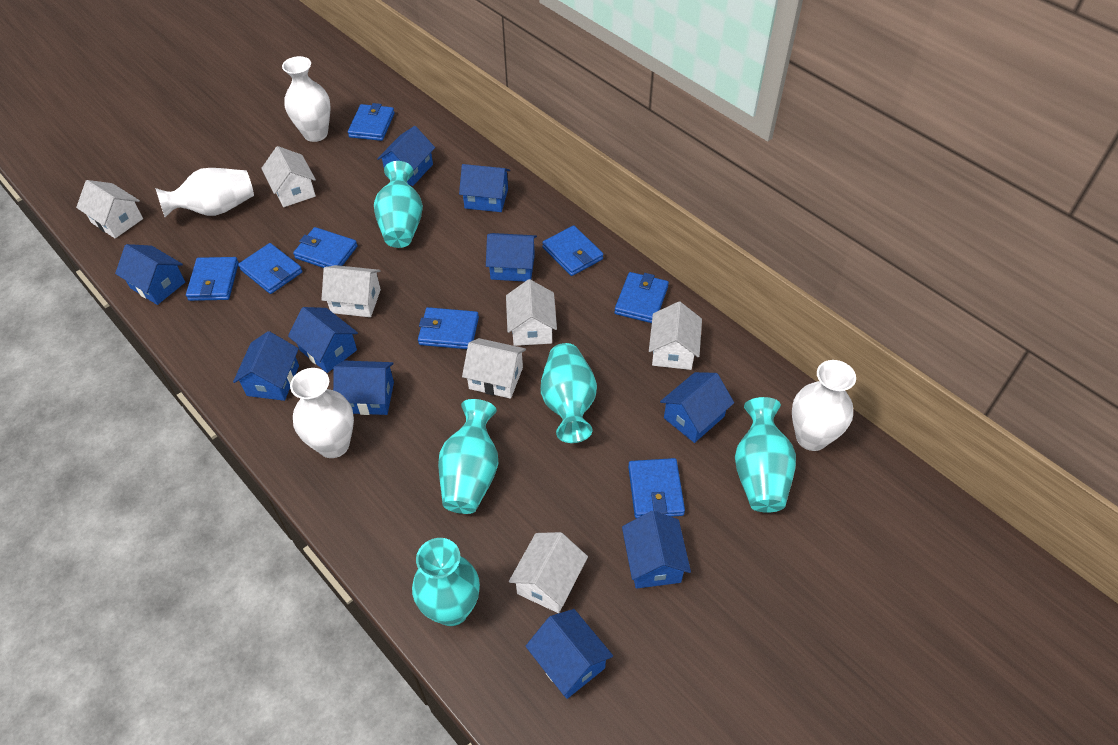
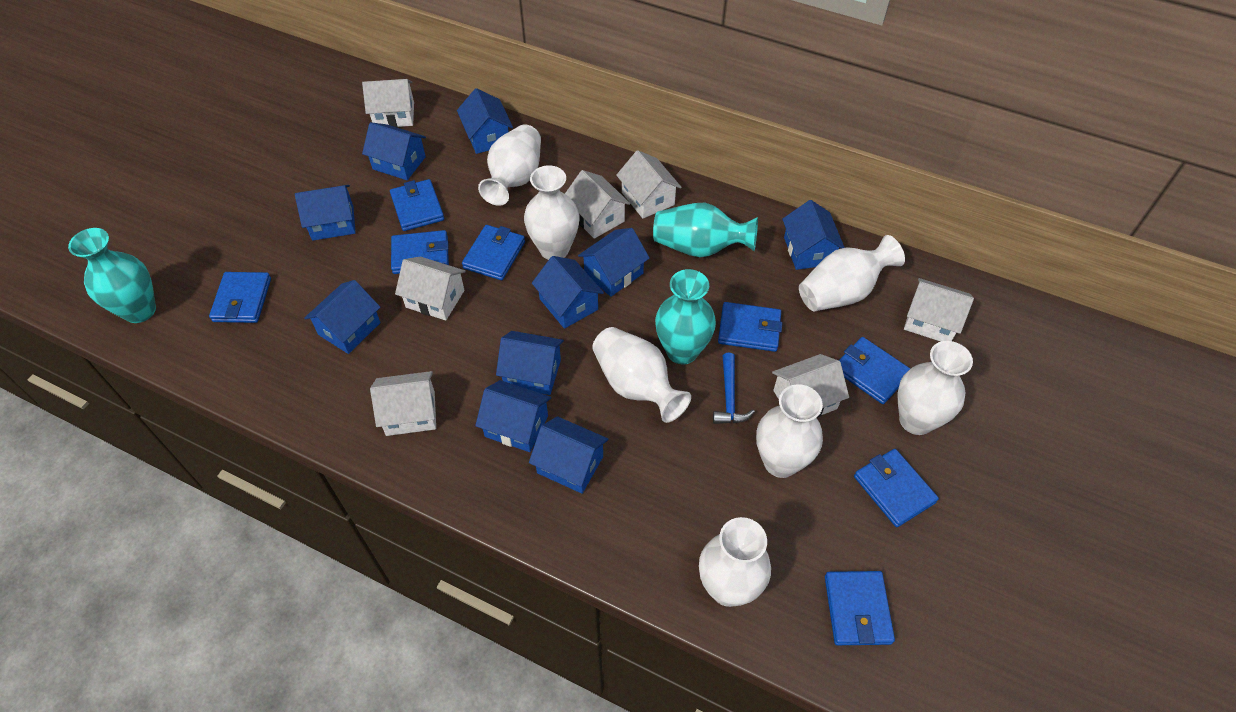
blue hammer: 0 -> 1
turquoise vase: 5 -> 3
white vase: 4 -> 7

